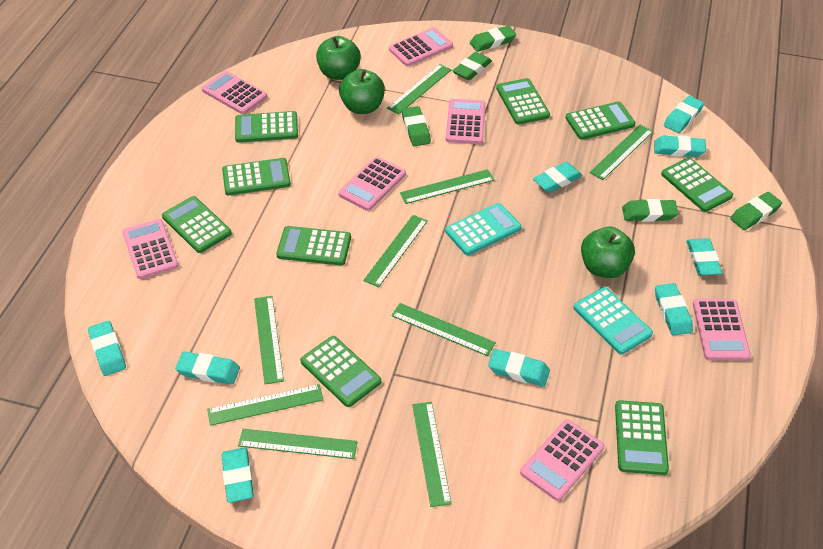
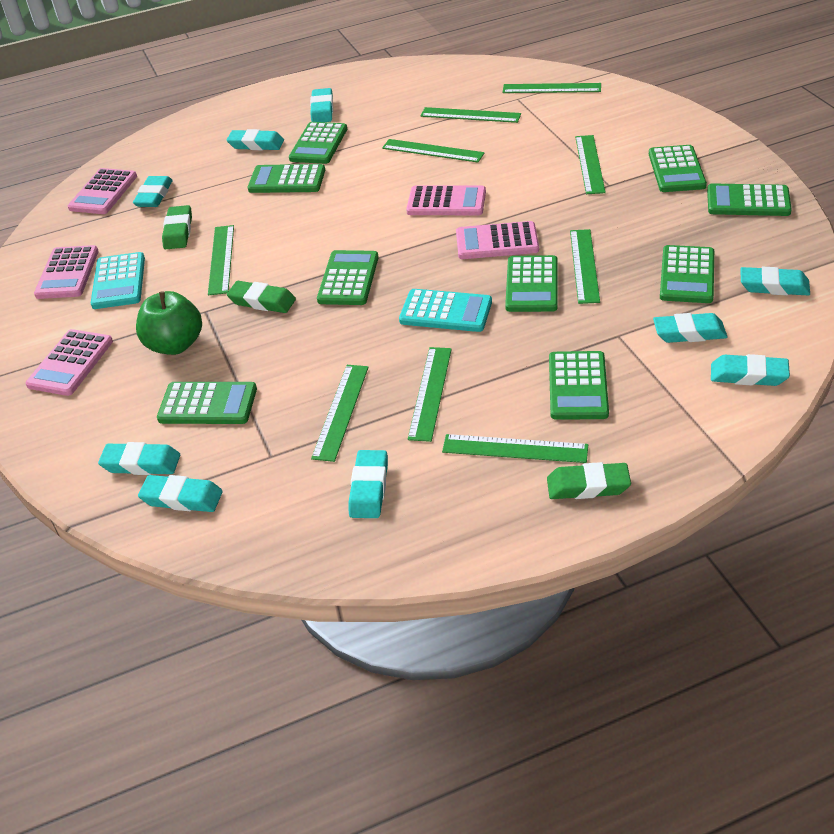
green apple: 3 -> 1
green eraser: 5 -> 3
pink calculator: 7 -> 5

